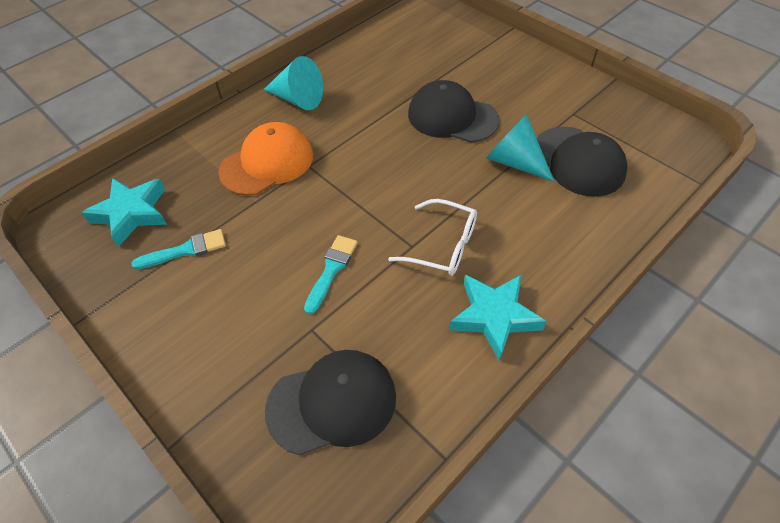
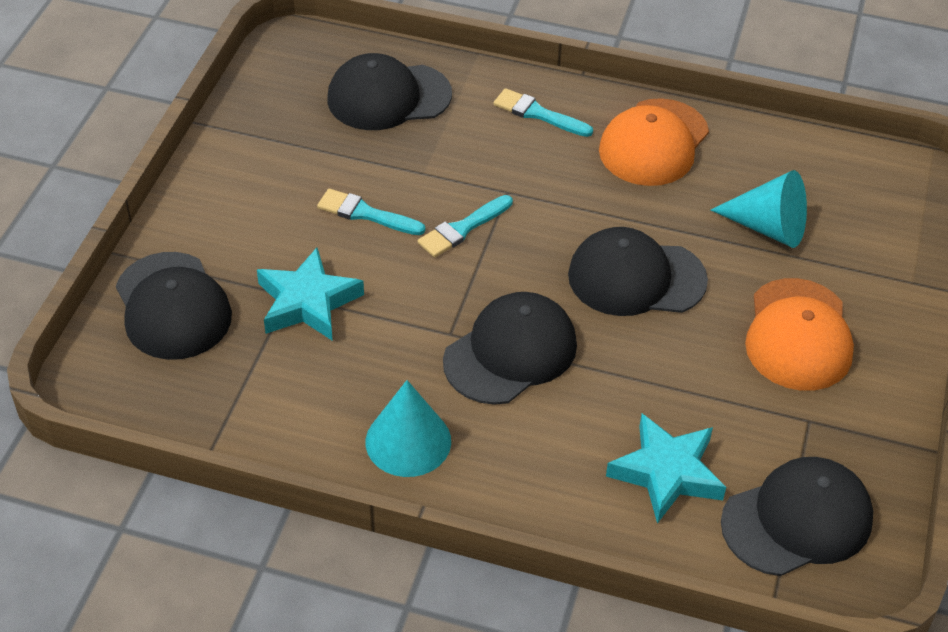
black cap: 3 -> 5
orange cap: 1 -> 2
turquoise brush: 2 -> 3
white glasses: 1 -> 0

